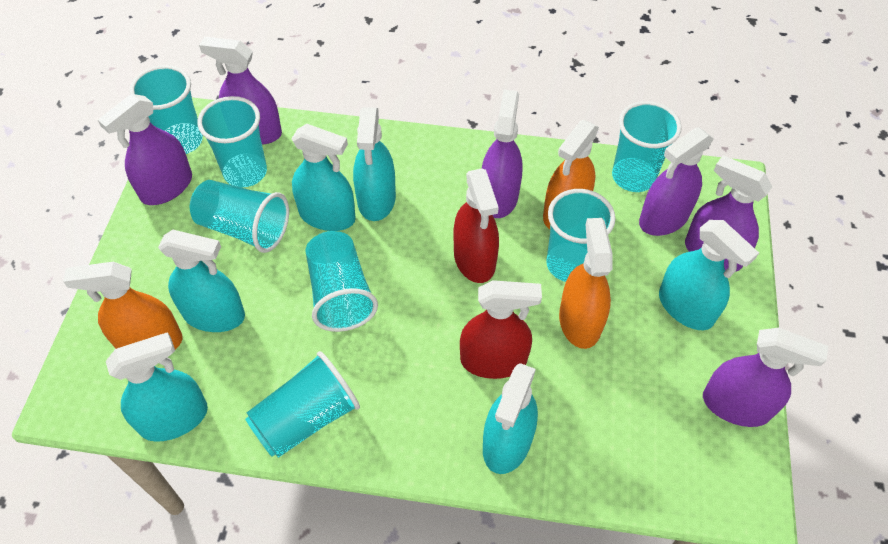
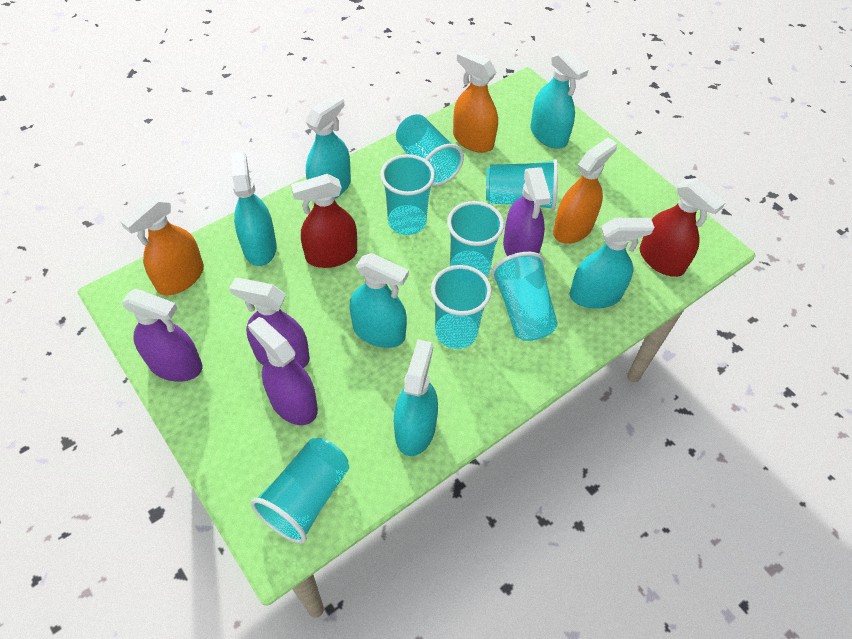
purple spray bottle: 6 -> 4

